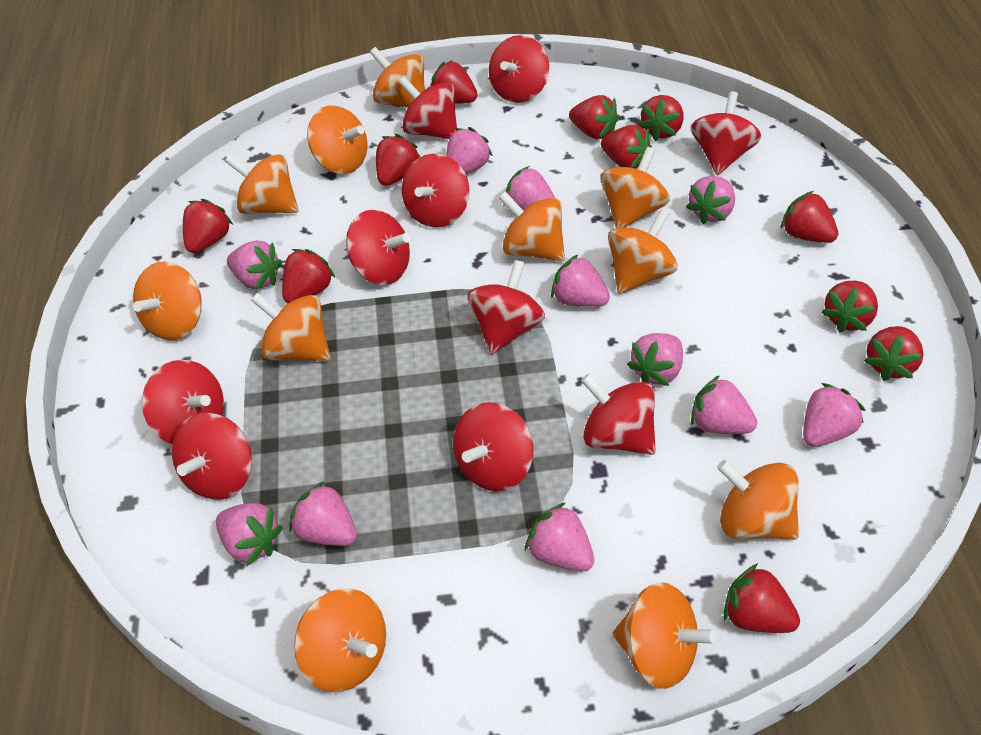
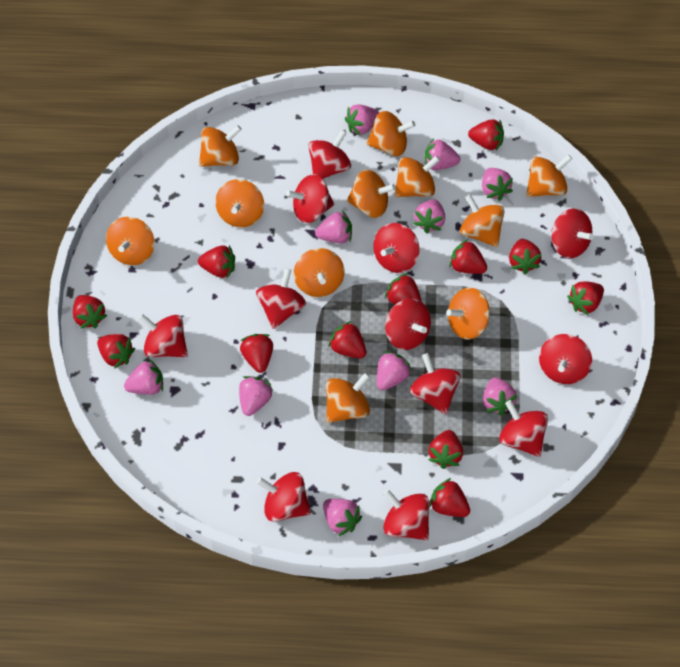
pink strawberry: 11 -> 10
red spinning top: 10 -> 12
red strawberry: 11 -> 12

